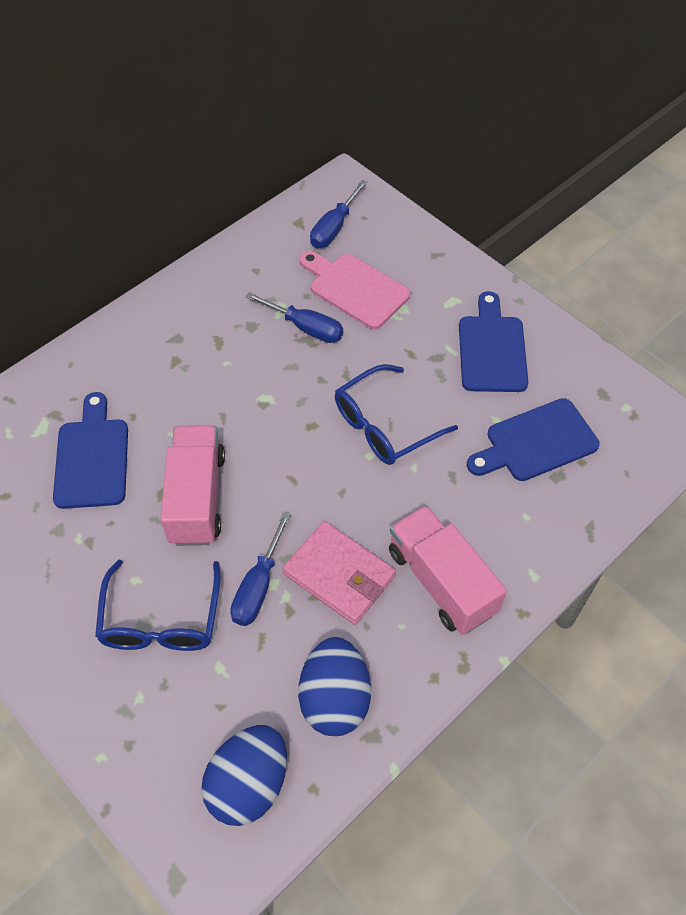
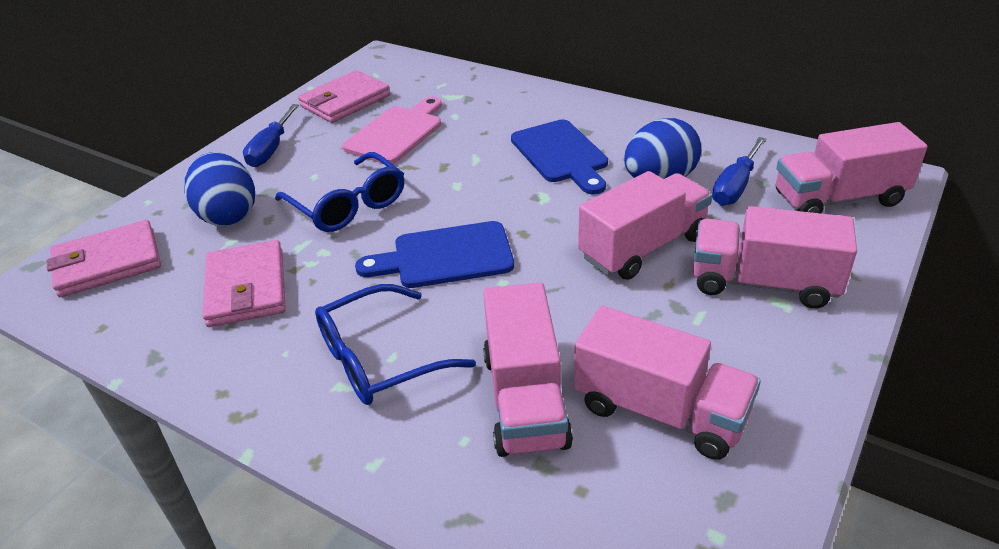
blue cutting board: 3 -> 2
blue screwdriver: 3 -> 2
pink truck: 2 -> 5
pink wallet: 1 -> 3

